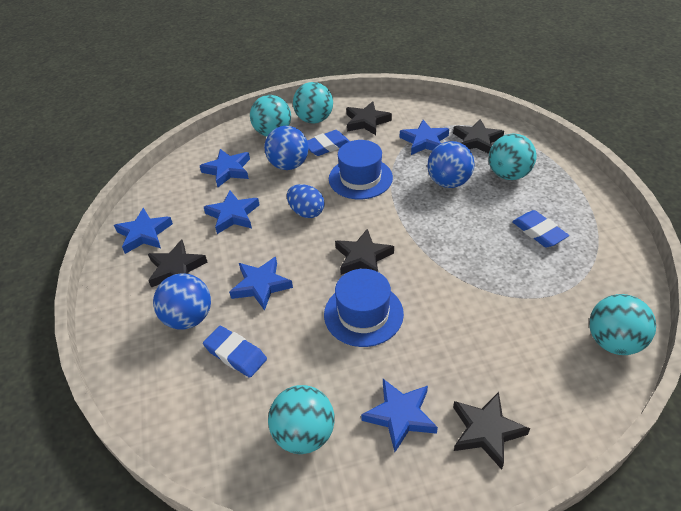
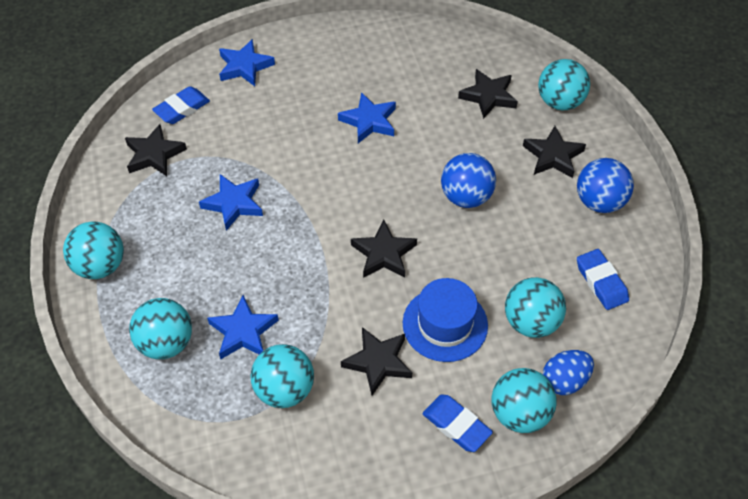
blue ball: 3 -> 2
blue hat: 2 -> 1
blue star: 6 -> 4
turquoise ball: 5 -> 6

